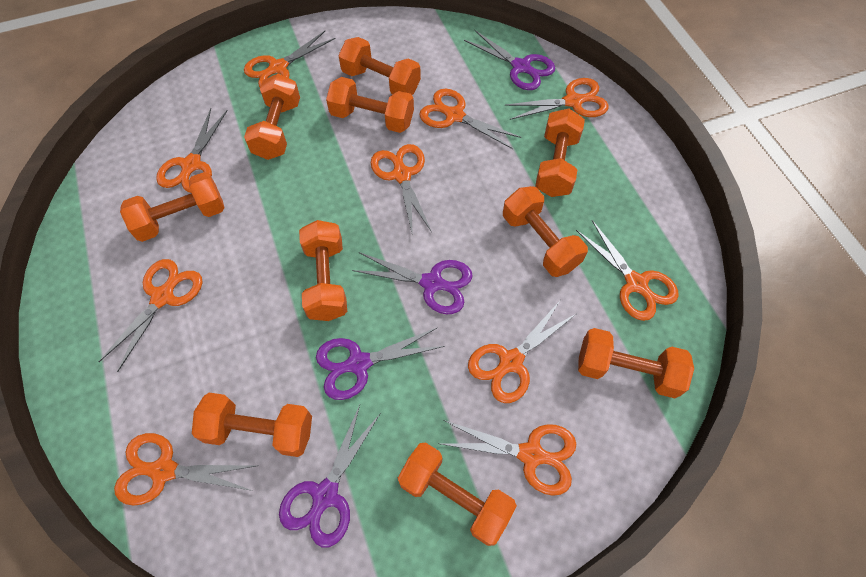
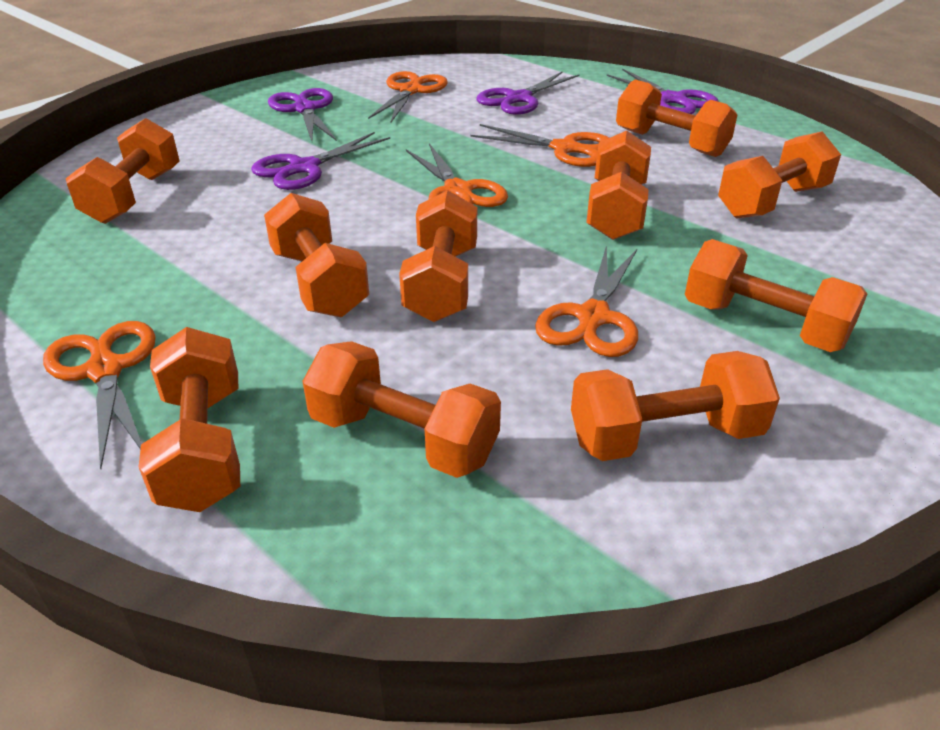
orange scissors: 10 -> 5

